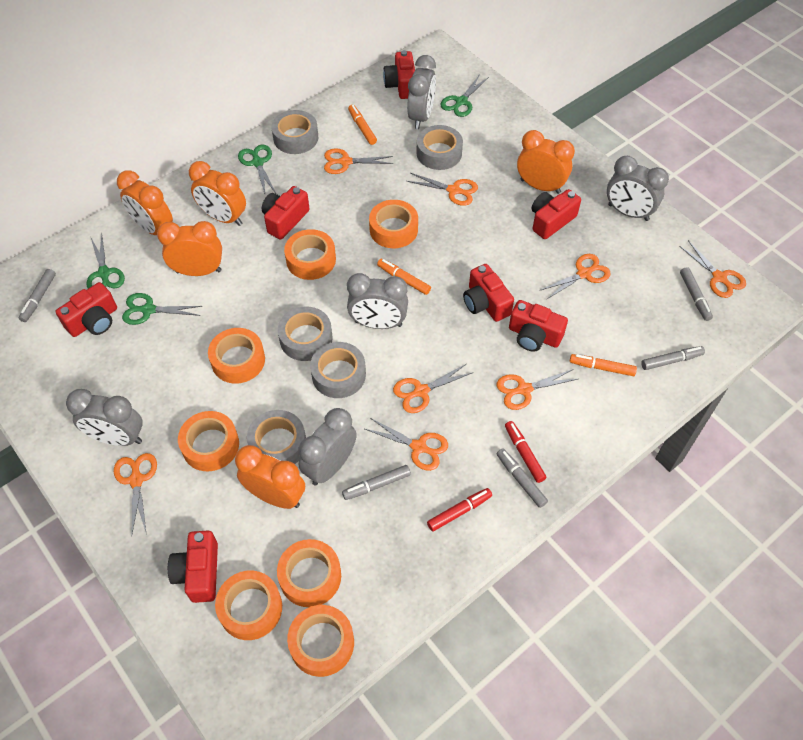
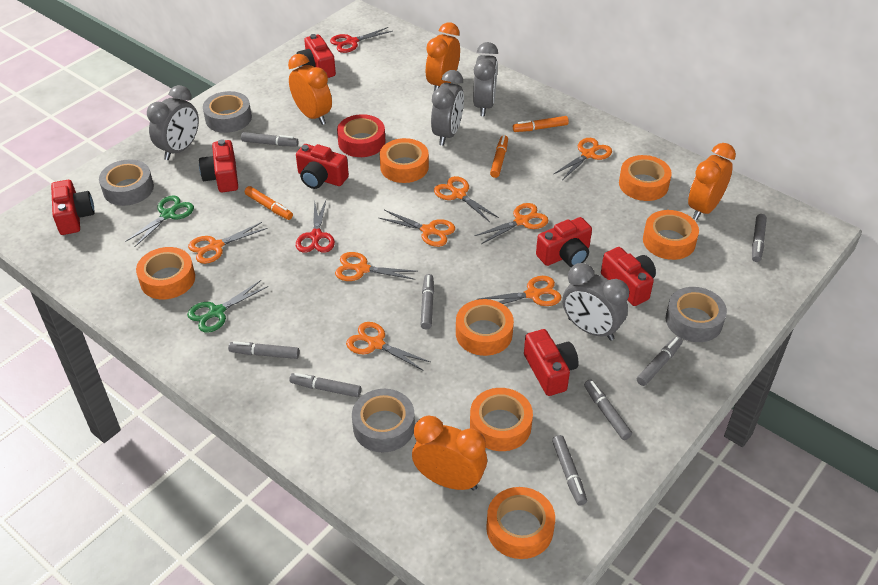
green scissors: 4 -> 2
grey clock: 5 -> 4
grey marker: 5 -> 8
grey tape: 5 -> 4
orange clock: 5 -> 4
red marker: 2 -> 0
red scissors: 0 -> 2
red tape: 0 -> 1

